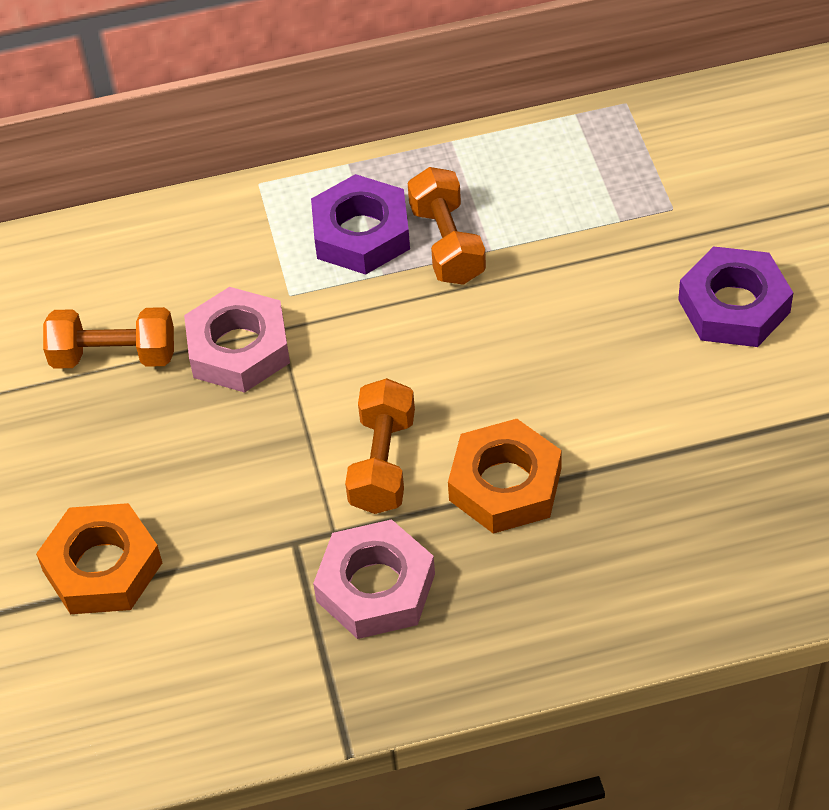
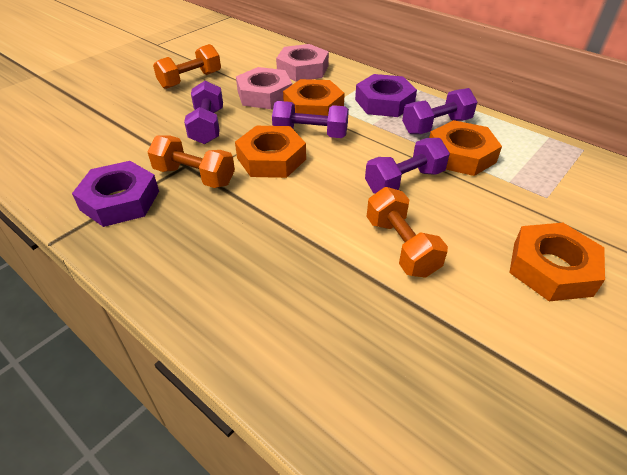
orange nut: 2 -> 4
purple dumbbell: 0 -> 4

